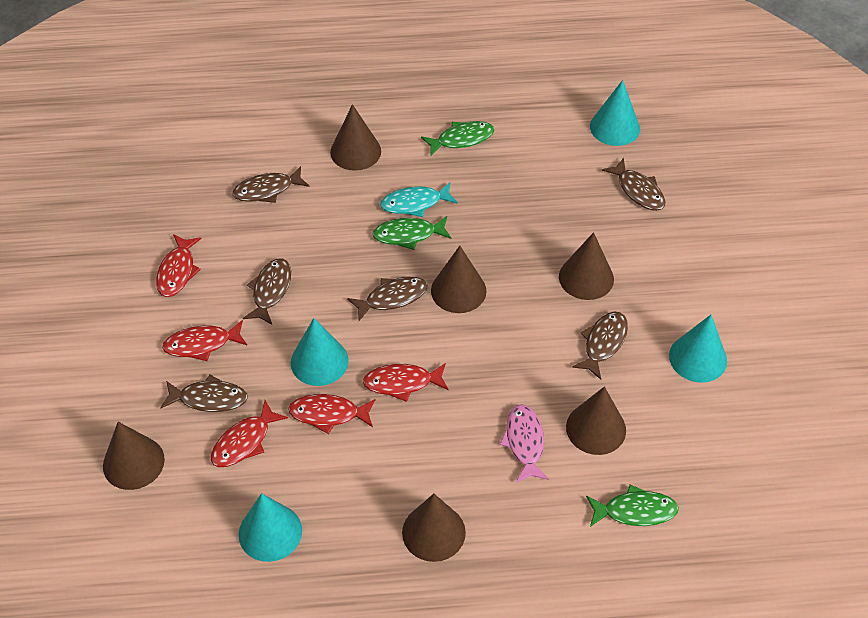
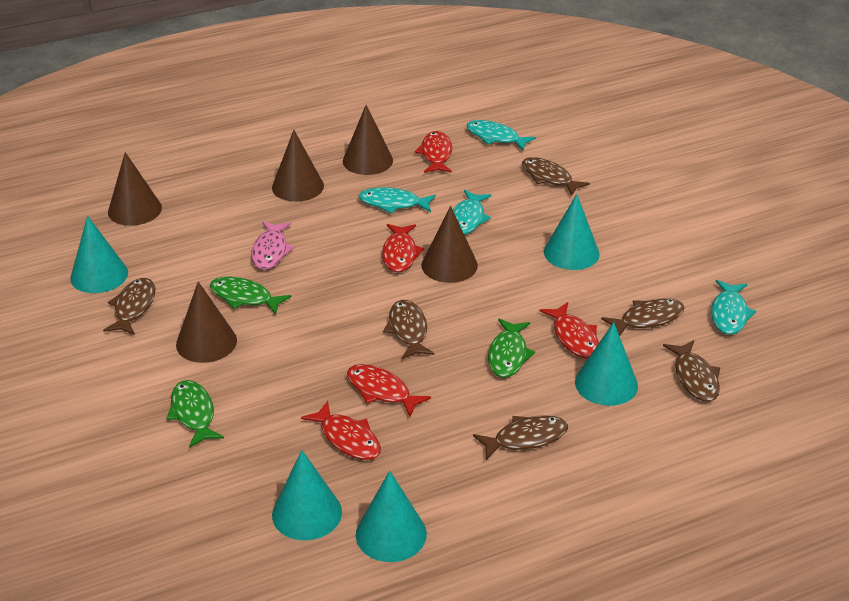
brown cone: 6 -> 5
turquoise cone: 4 -> 5
turquoise fish: 1 -> 4

